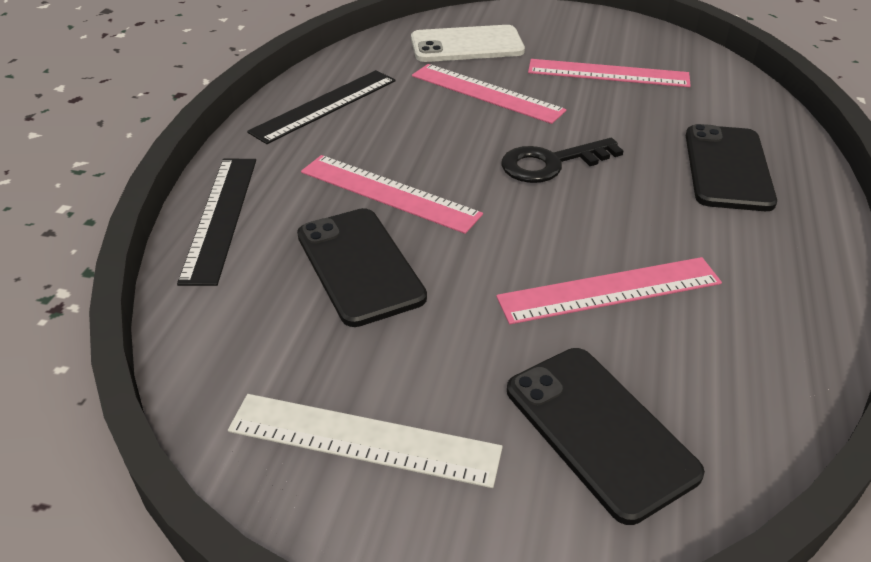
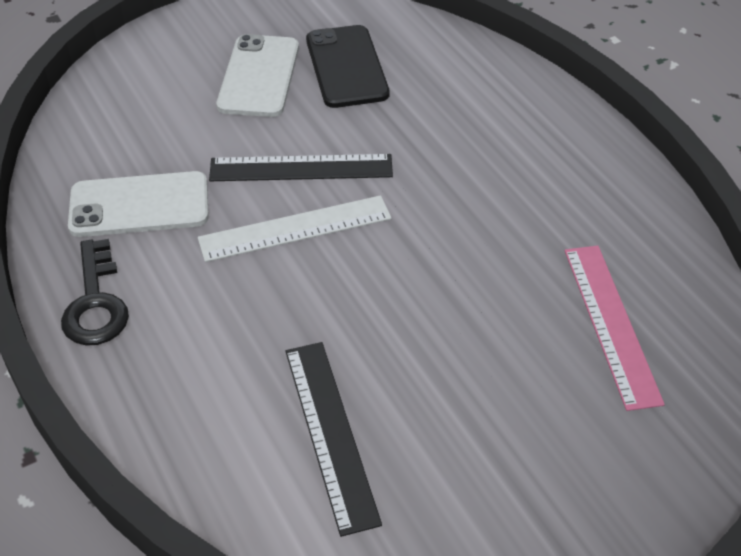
black phone: 3 -> 1
pink ruler: 4 -> 1
white phone: 1 -> 2

